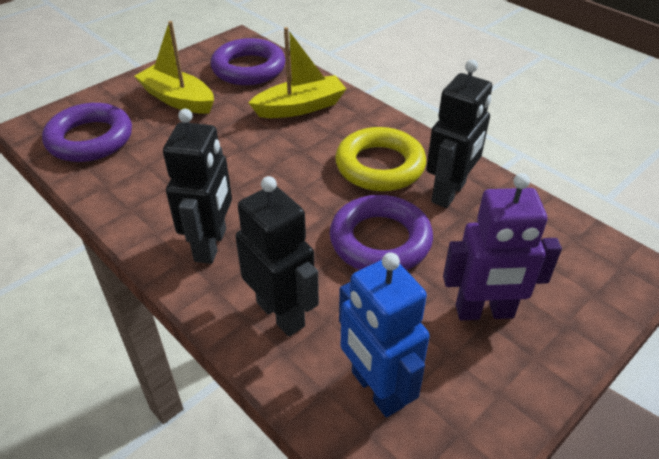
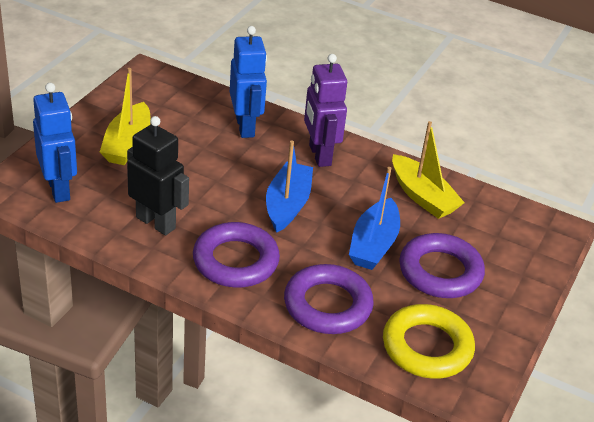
black robot: 3 -> 1
blue boat: 0 -> 2
blue robot: 1 -> 2

